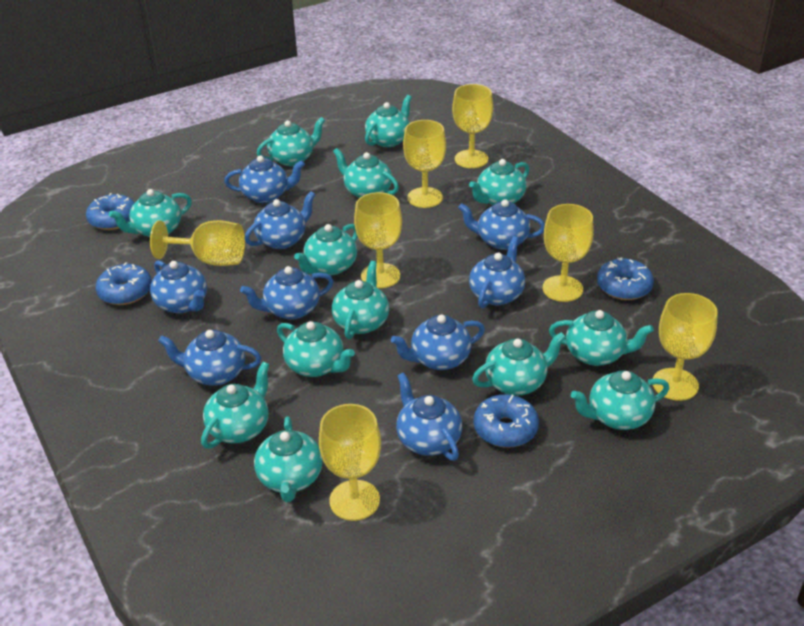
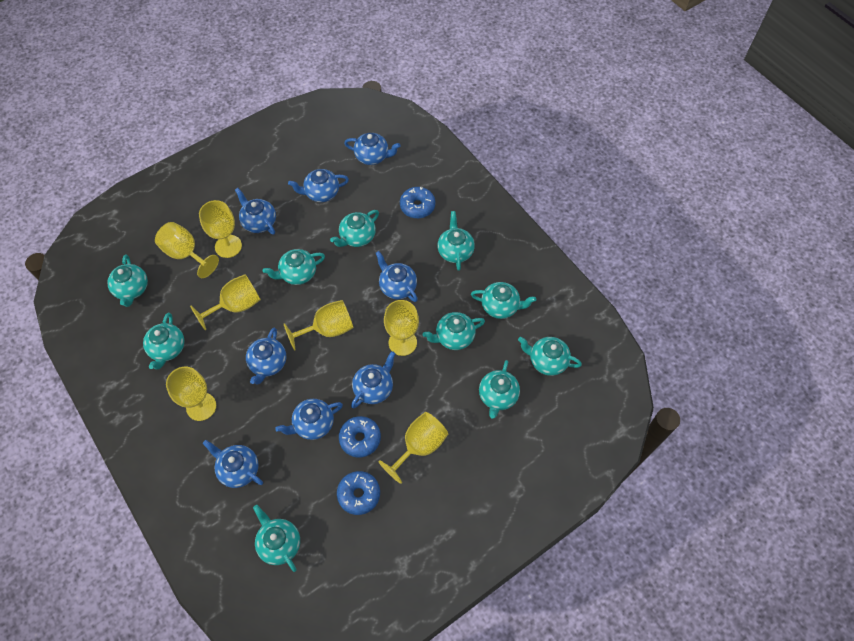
blue donut: 4 -> 3
blue teapot: 9 -> 8
turquoise teapot: 13 -> 10

